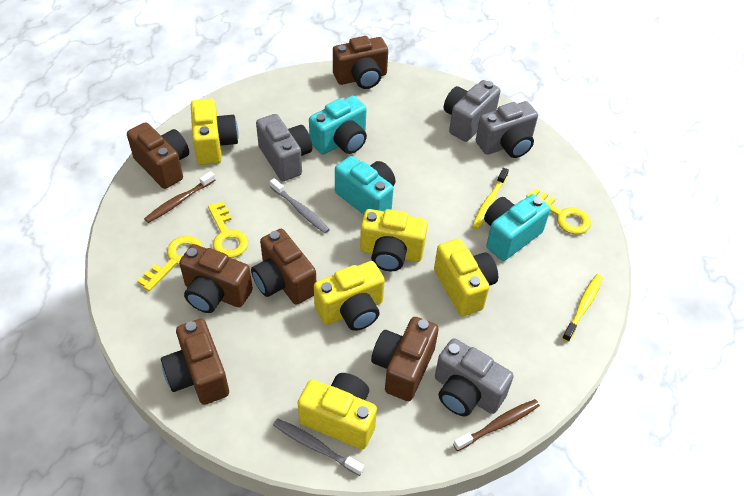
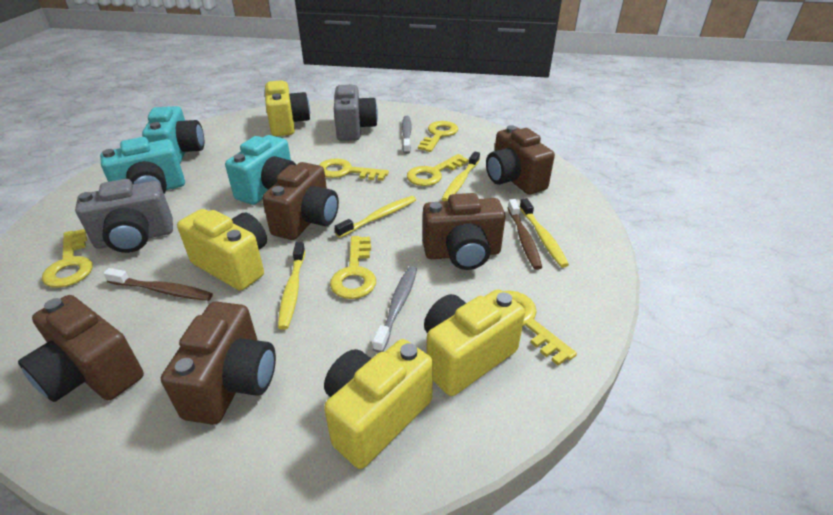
brown camera: 6 -> 5
grey camera: 4 -> 2
yellow camera: 5 -> 4
yellow key: 3 -> 6
yellow toothbrush: 2 -> 4

